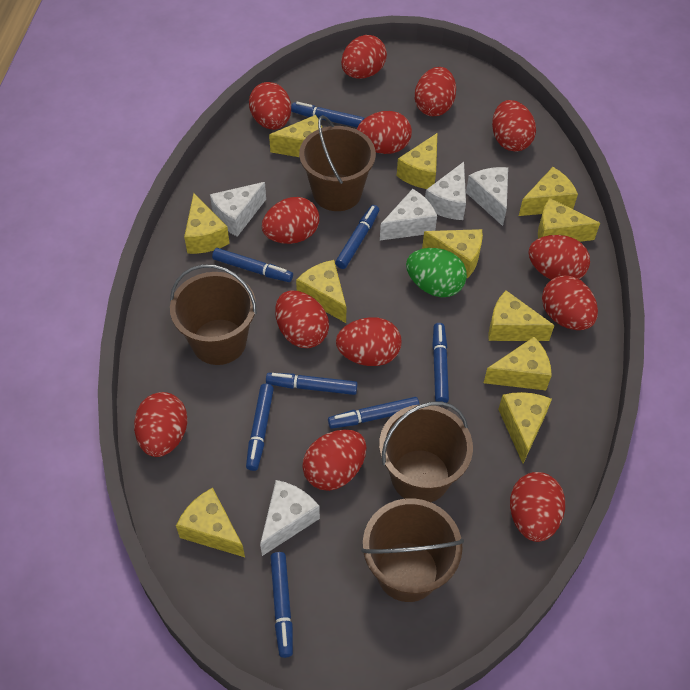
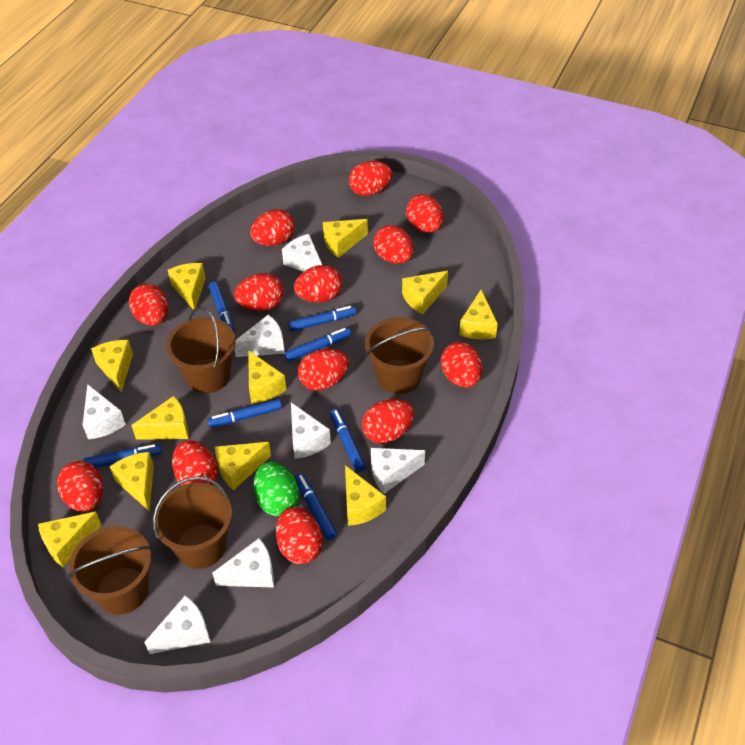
blue marker: 8 -> 7
white cheese: 5 -> 7

